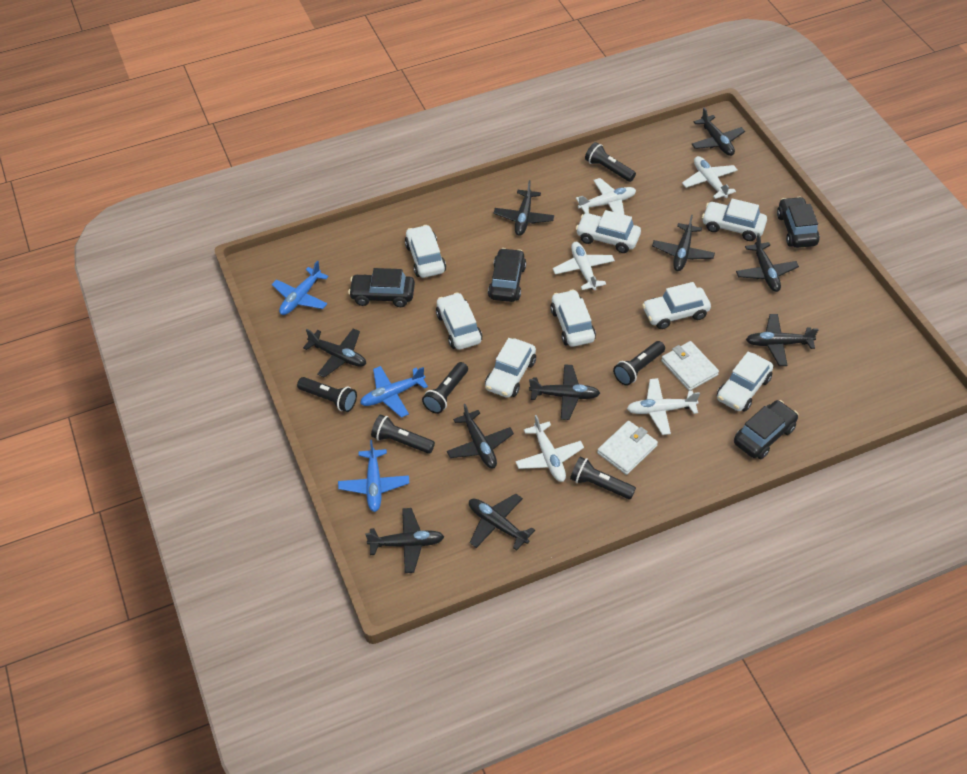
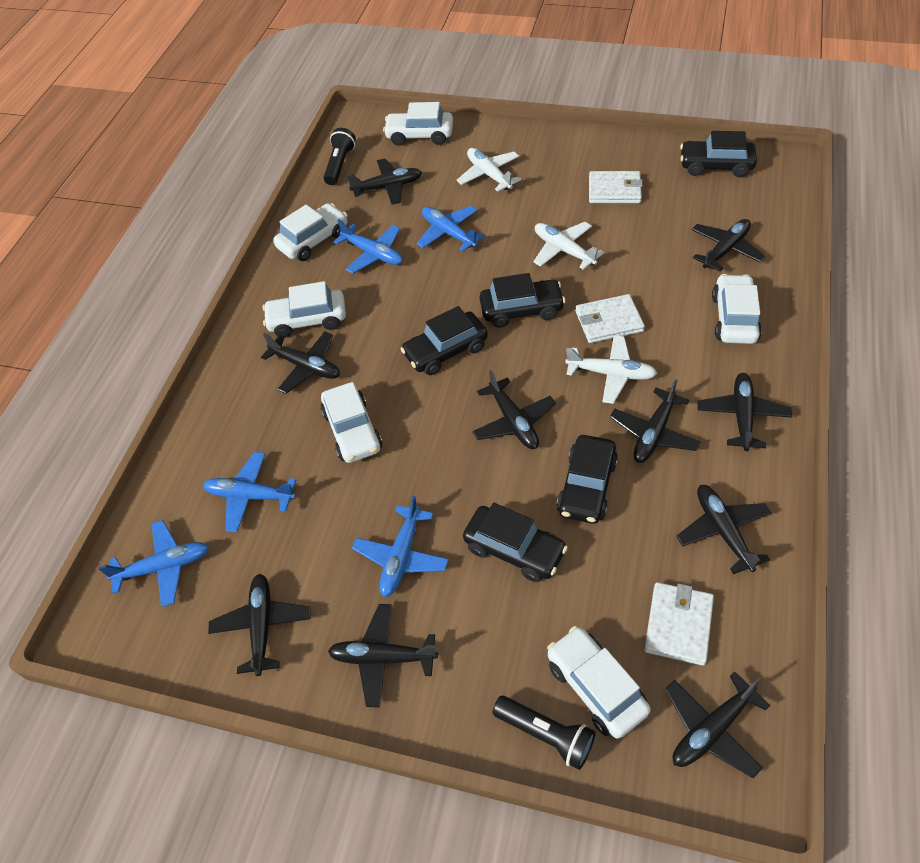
black car: 4 -> 5
black flashlight: 6 -> 2
blue plane: 3 -> 5
white car: 8 -> 6
white plane: 5 -> 3
white wallet: 2 -> 3

